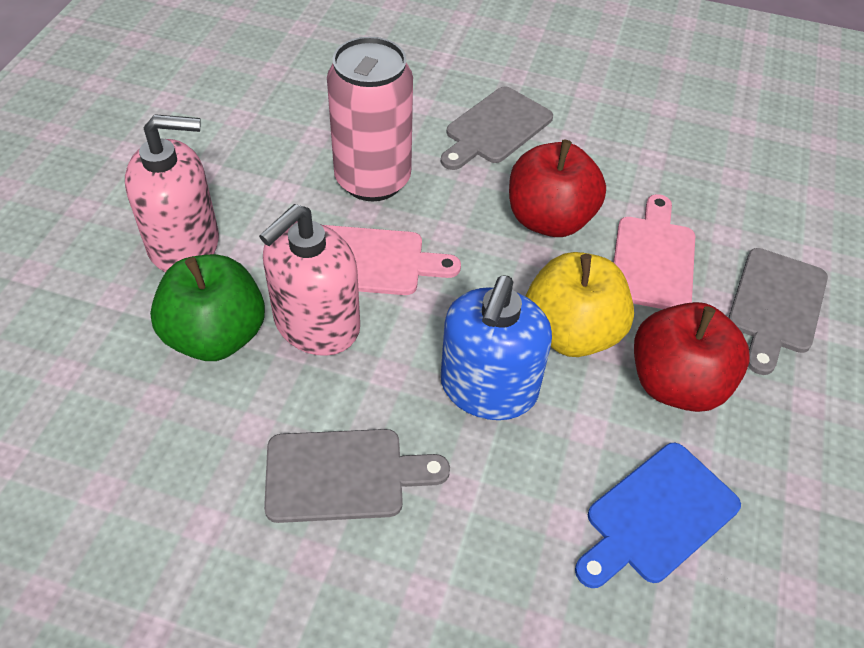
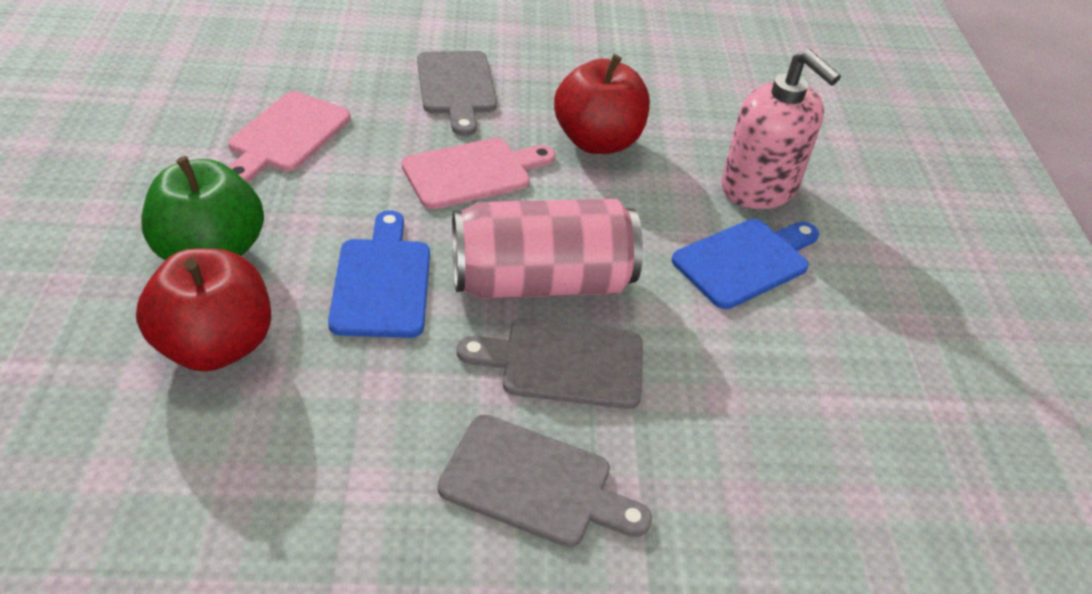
blue cutting board: 1 -> 2
blue soap dispenser: 1 -> 0
pink soap dispenser: 2 -> 1
yellow apple: 1 -> 0

